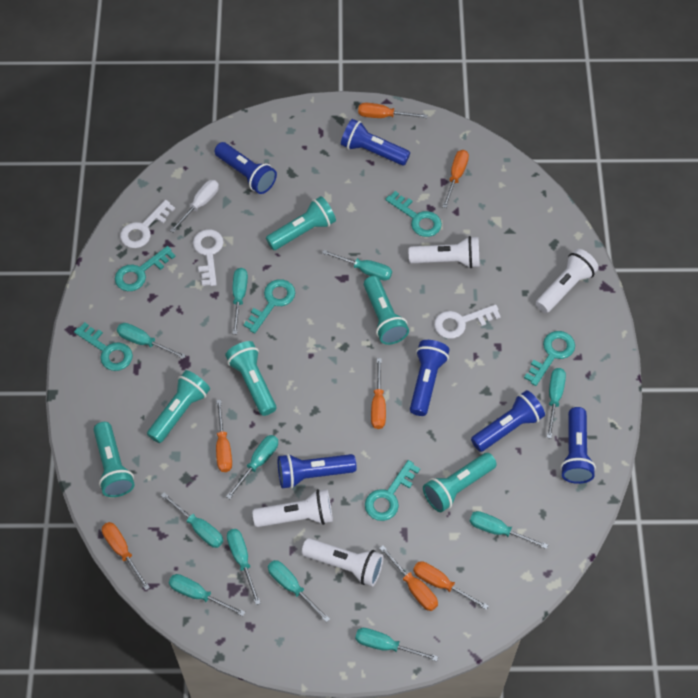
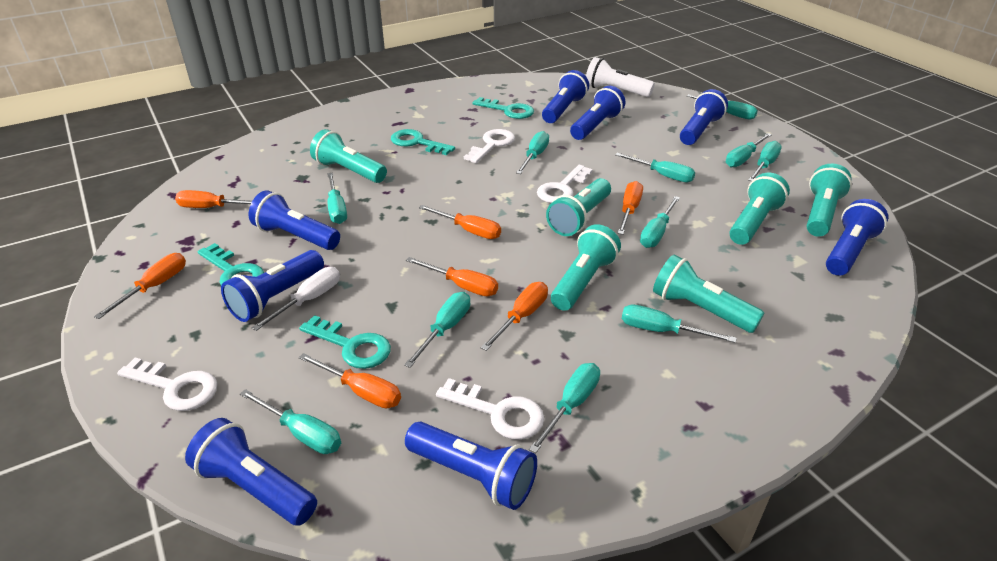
blue flashlight: 6 -> 8
turquoise key: 6 -> 4
white flashlight: 4 -> 1
white key: 3 -> 4

